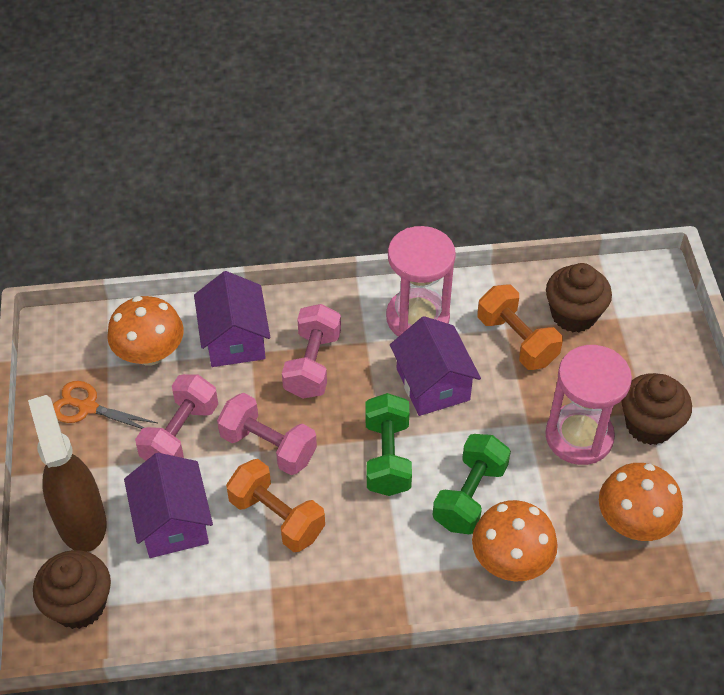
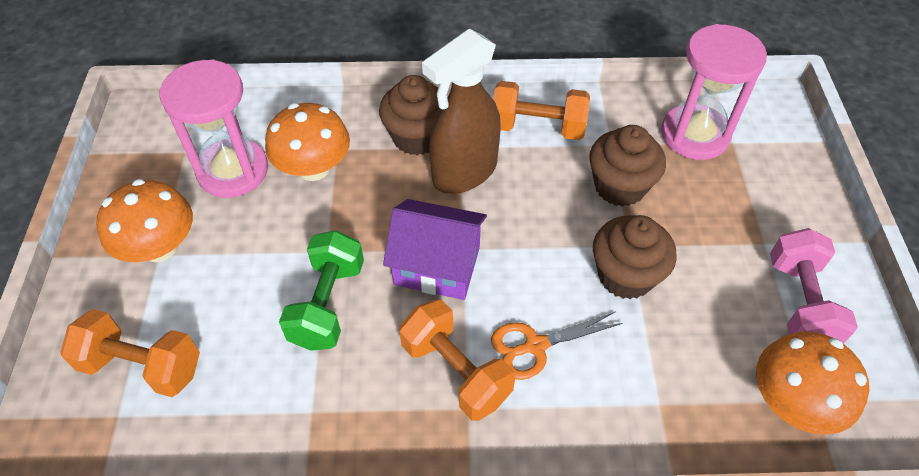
green dumbbell: 2 -> 1
orange dumbbell: 2 -> 3
pink dumbbell: 3 -> 1
purple house: 3 -> 1

